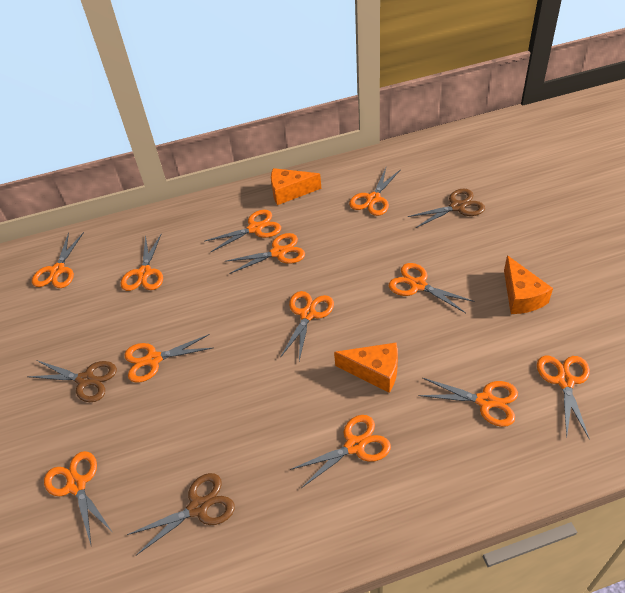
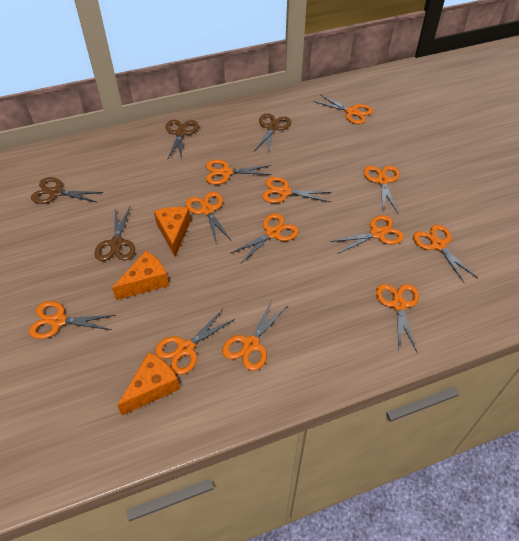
brown scissors: 3 -> 4

